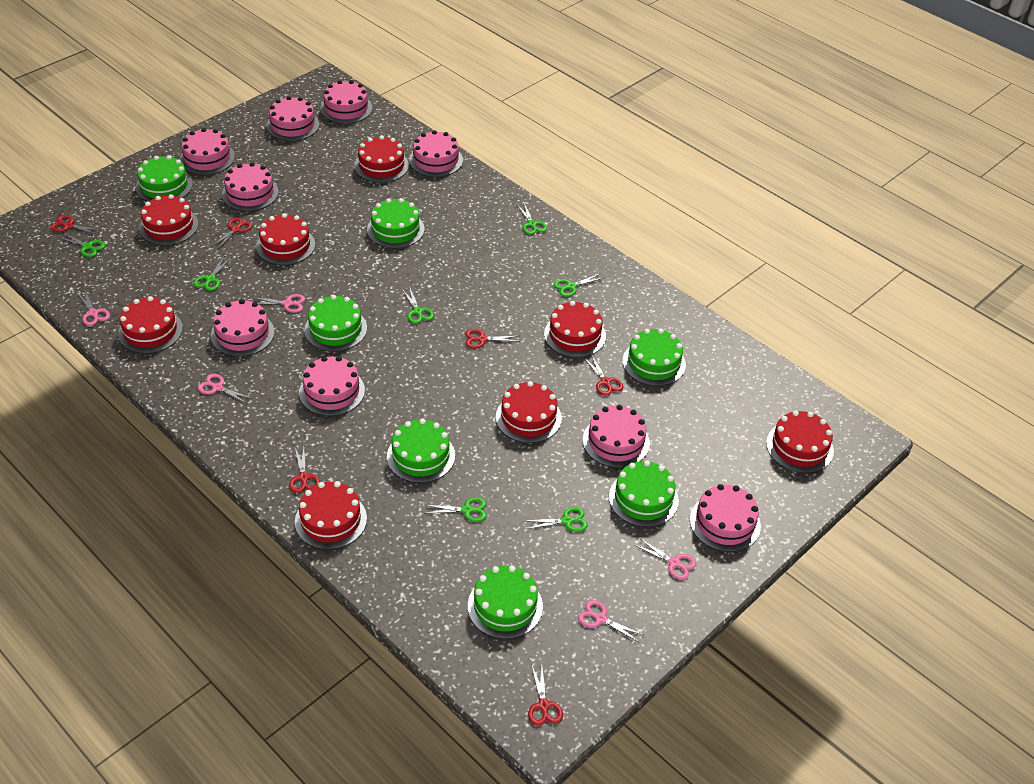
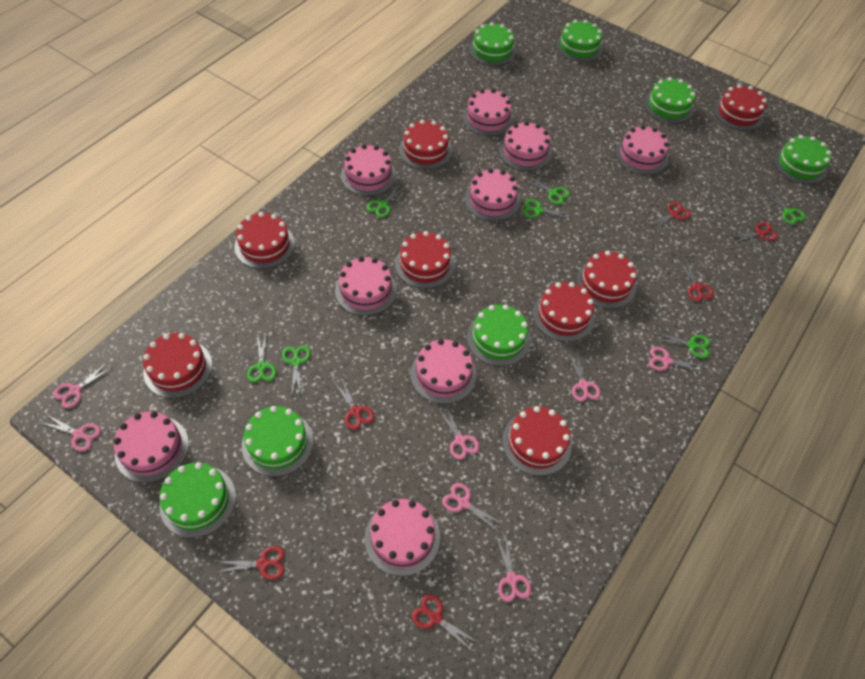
pink scissors: 5 -> 7

